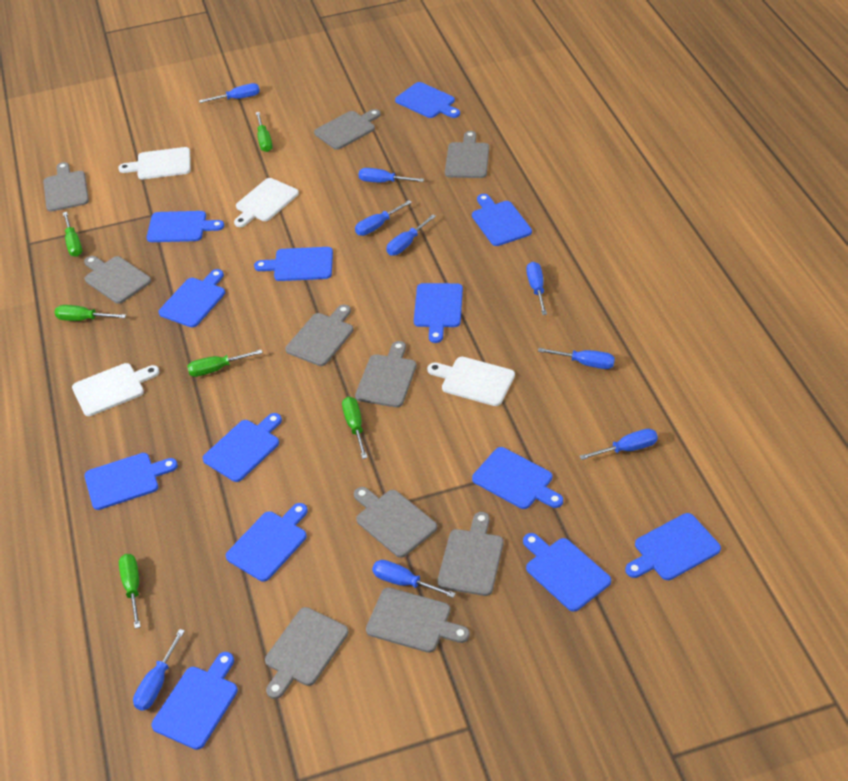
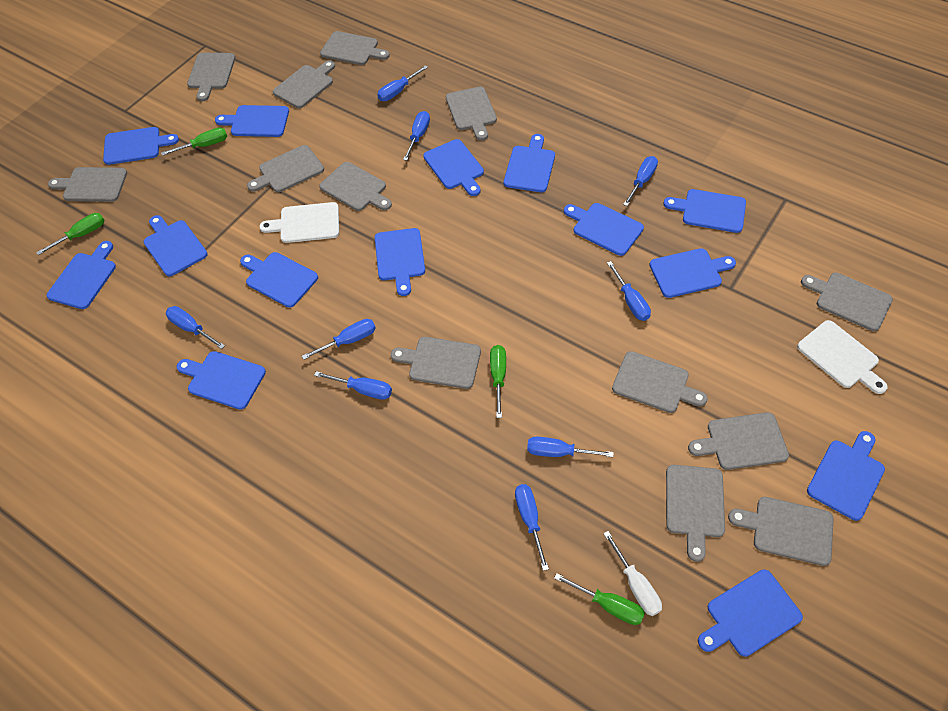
blue cutting board: 13 -> 14
green screwdriver: 6 -> 4
grey cutting board: 10 -> 13
white cutting board: 4 -> 2
white screwdriver: 0 -> 1

